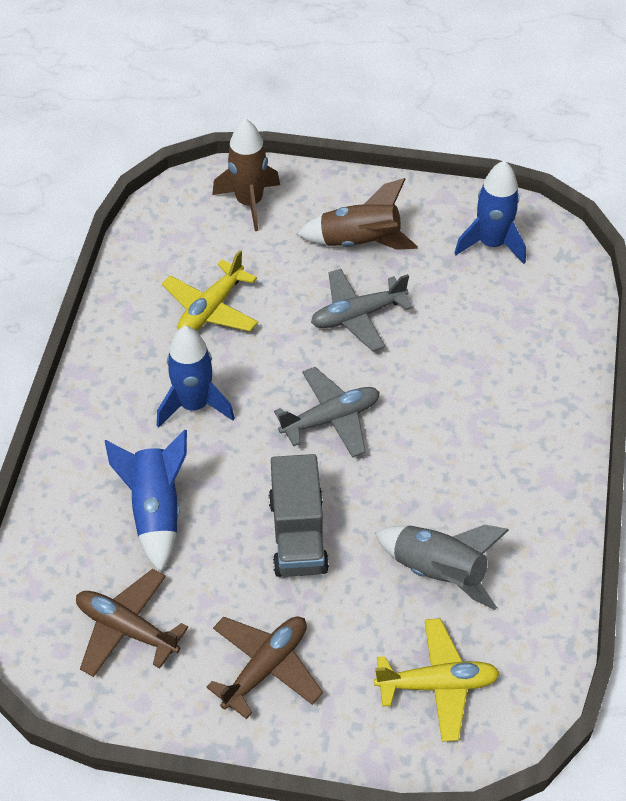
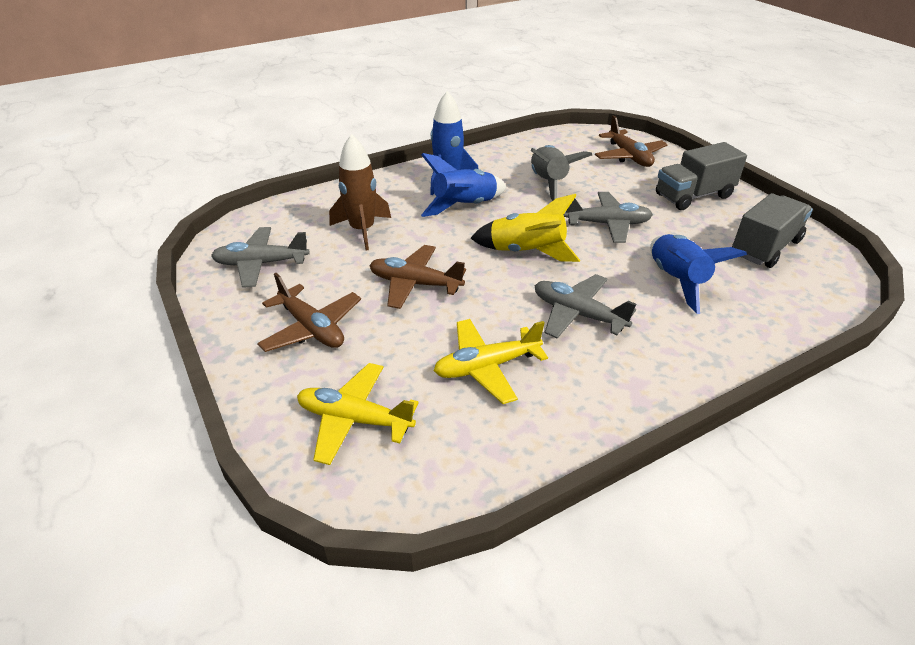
brown plane: 2 -> 3
brown rocket: 2 -> 1
grey plane: 2 -> 3
grey truck: 1 -> 2
yellow rocket: 0 -> 1

